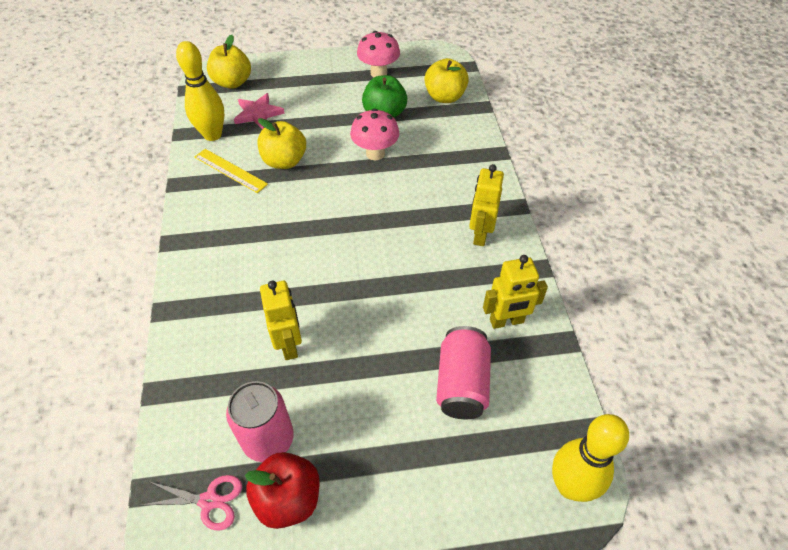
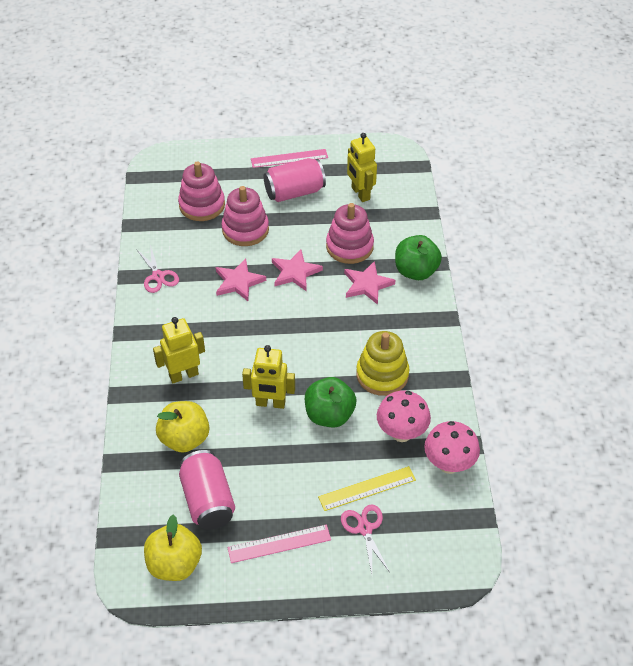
green apple: 1 -> 2
pink ruler: 0 -> 2
pink scissors: 1 -> 2
pink stacking toy: 0 -> 3
pink star: 1 -> 3
red apple: 1 -> 0
yellow apple: 3 -> 2
yellow bowling pin: 2 -> 0
yellow stacking toy: 0 -> 1

